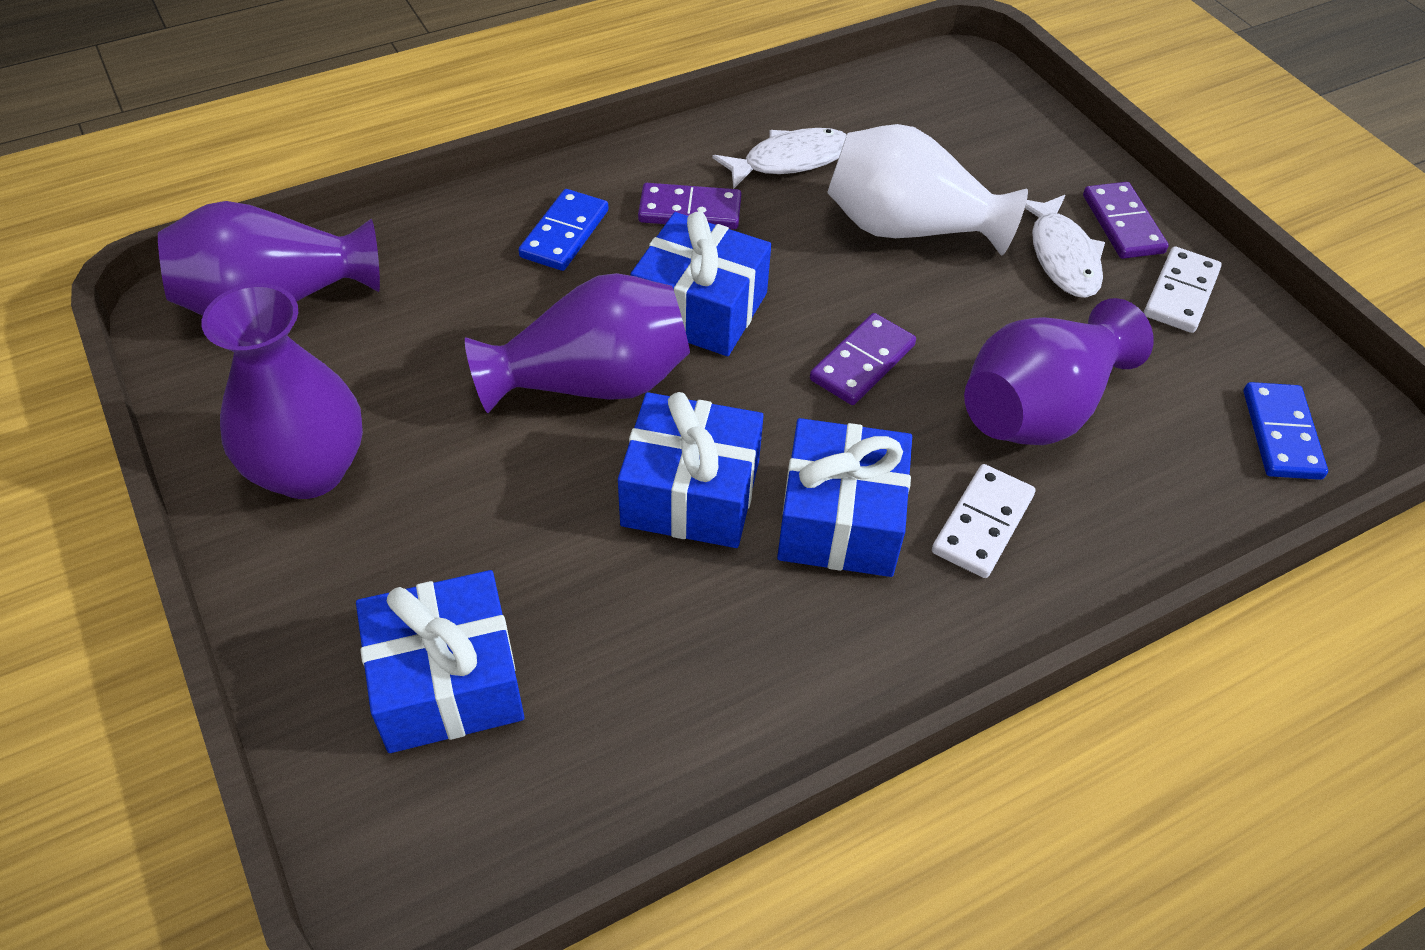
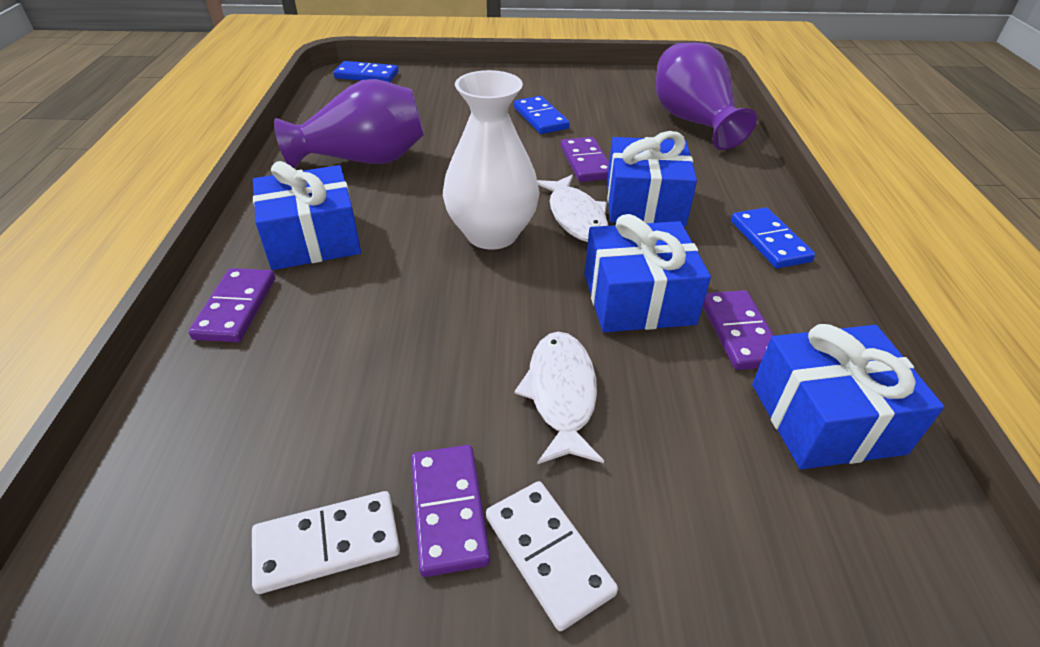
blue domino: 2 -> 3
purple domino: 3 -> 4
purple vase: 4 -> 2

